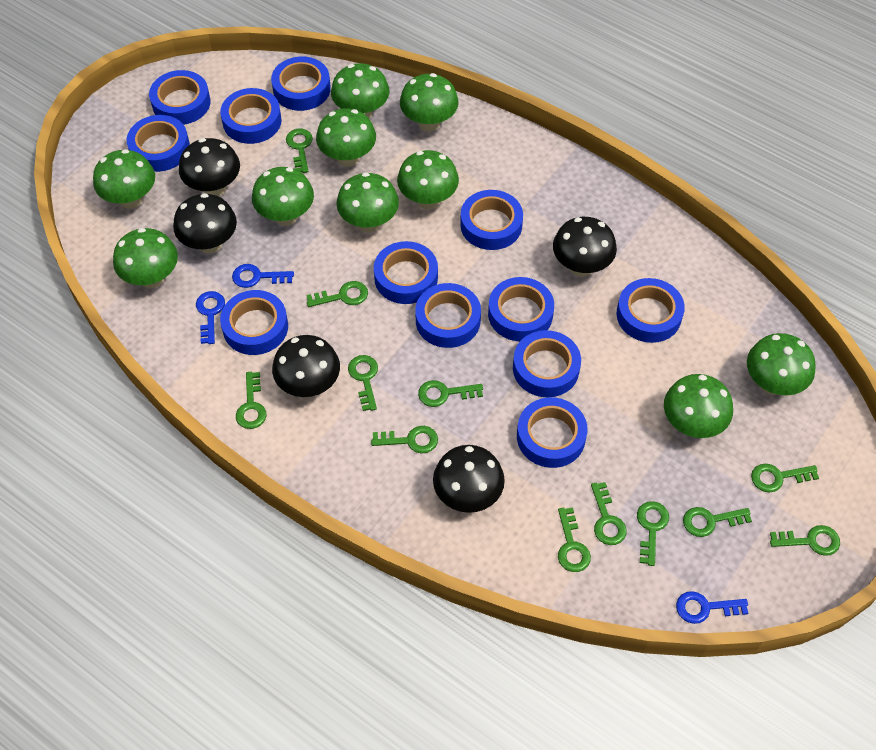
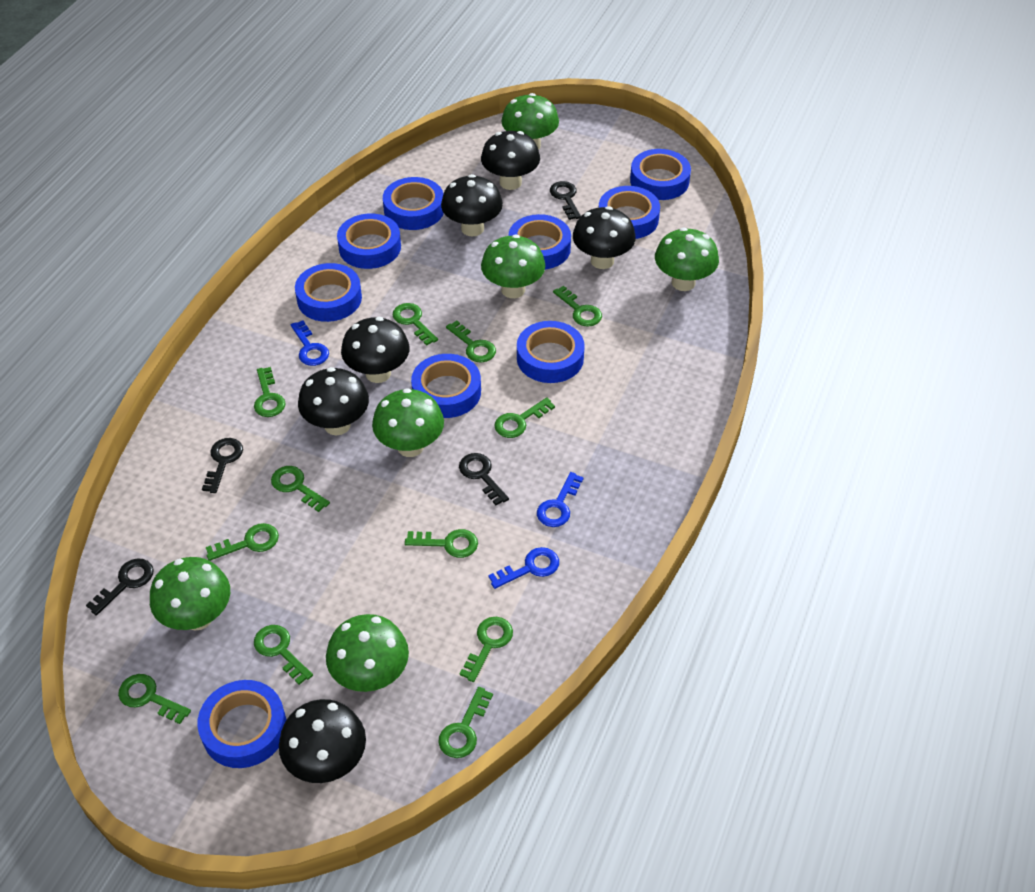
black key: 0 -> 4
black mushroom: 5 -> 6
blue tape: 12 -> 9
green mushroom: 10 -> 6

